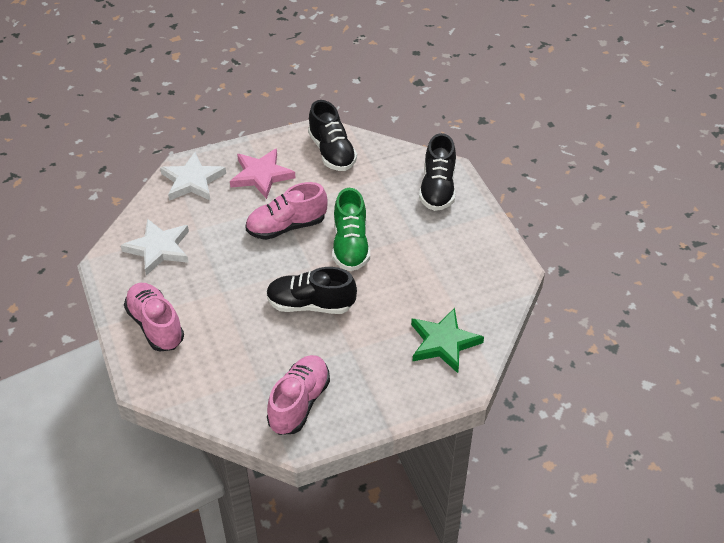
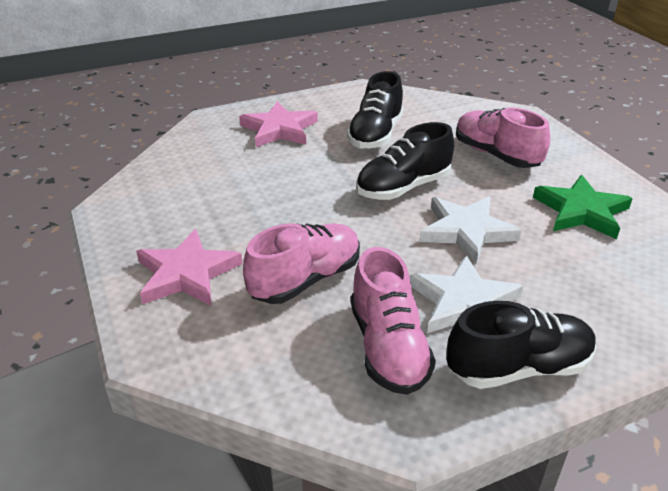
green shoe: 1 -> 0
pink star: 1 -> 2

